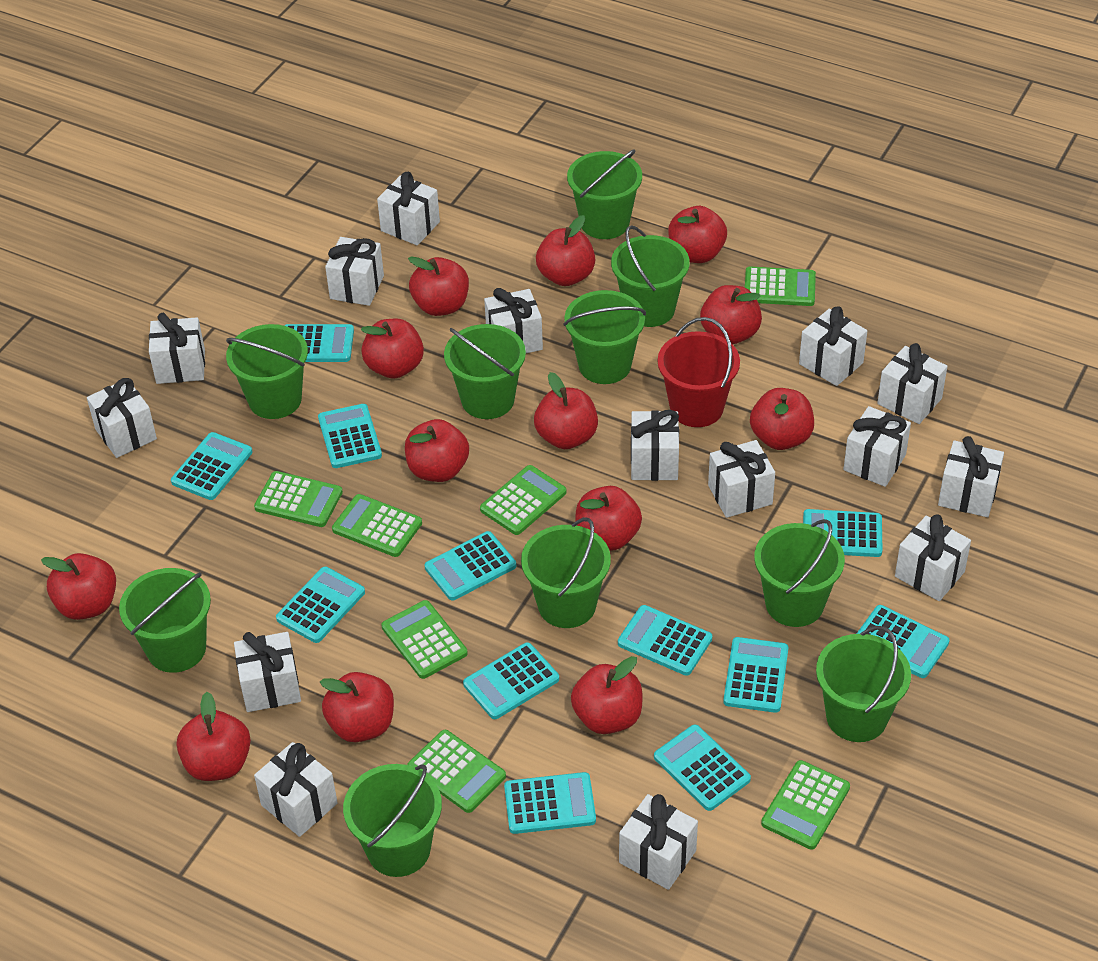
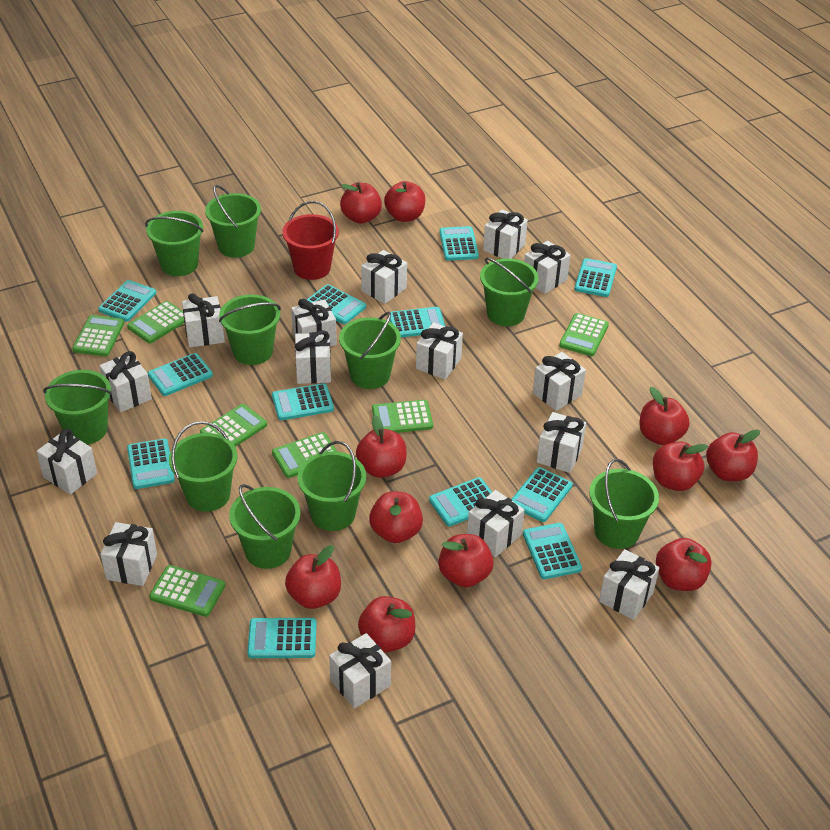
red apple: 13 -> 11

